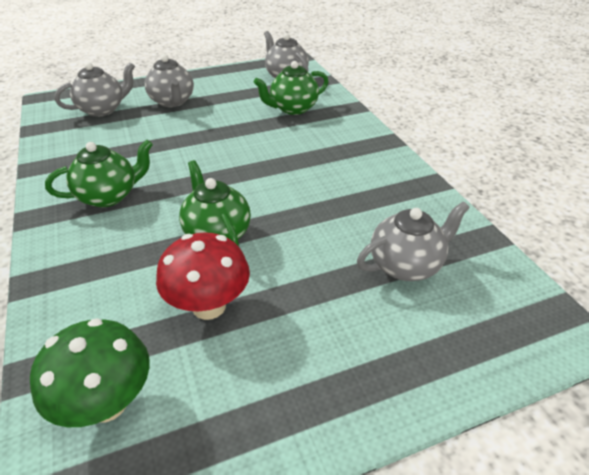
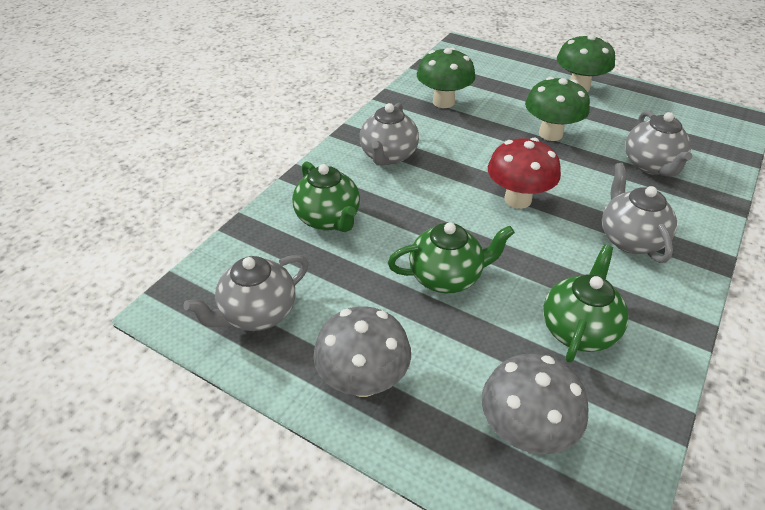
green mushroom: 1 -> 3
grey mushroom: 0 -> 2

